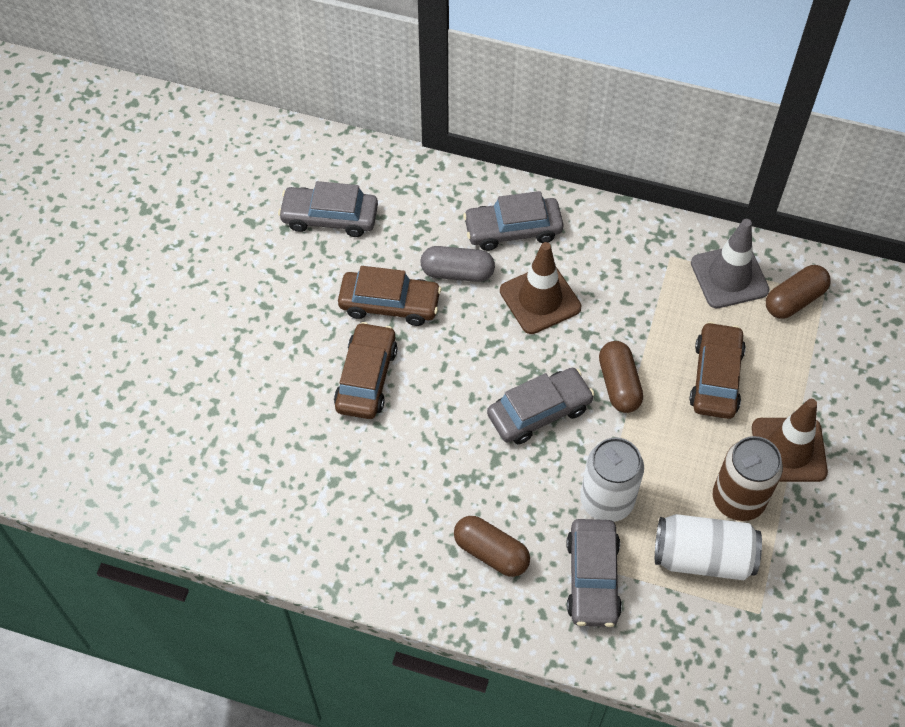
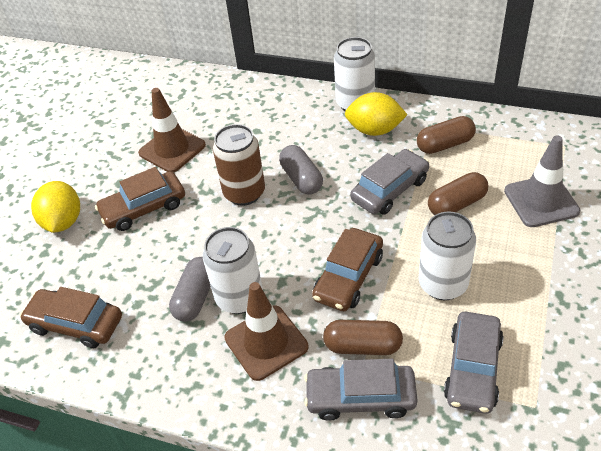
grey capsule: 1 -> 2
grey car: 4 -> 3
white can: 2 -> 3
yellow lemon: 0 -> 2

